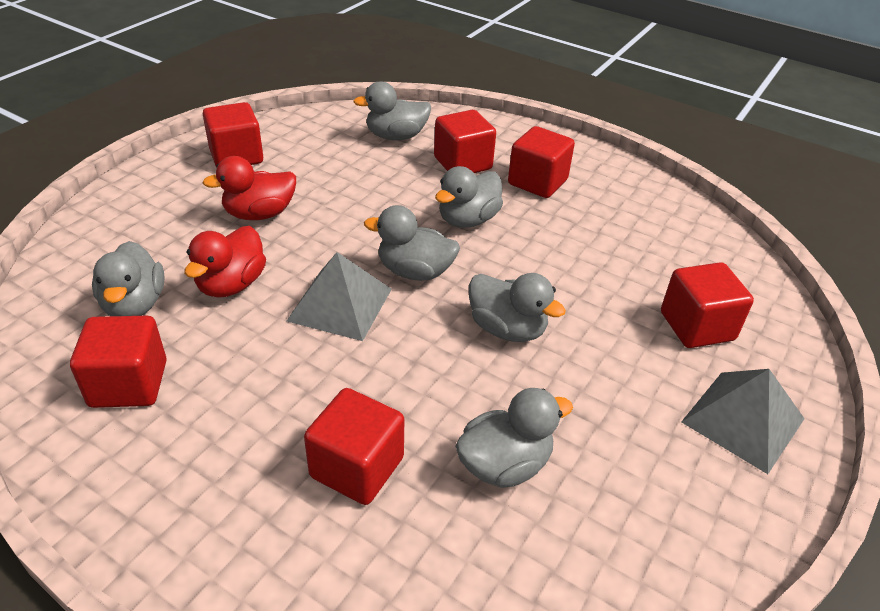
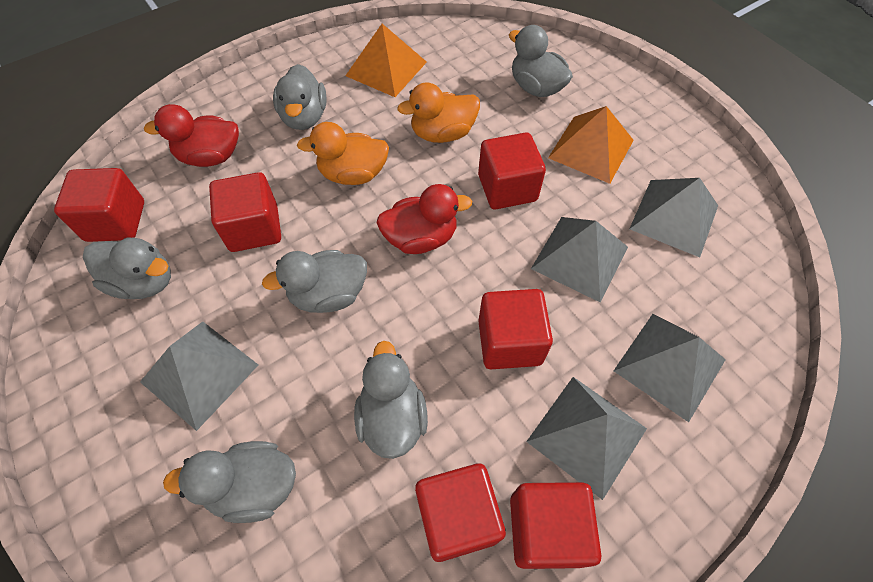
grey pyramid: 2 -> 5
orange duck: 0 -> 2
orange pyramid: 0 -> 2

